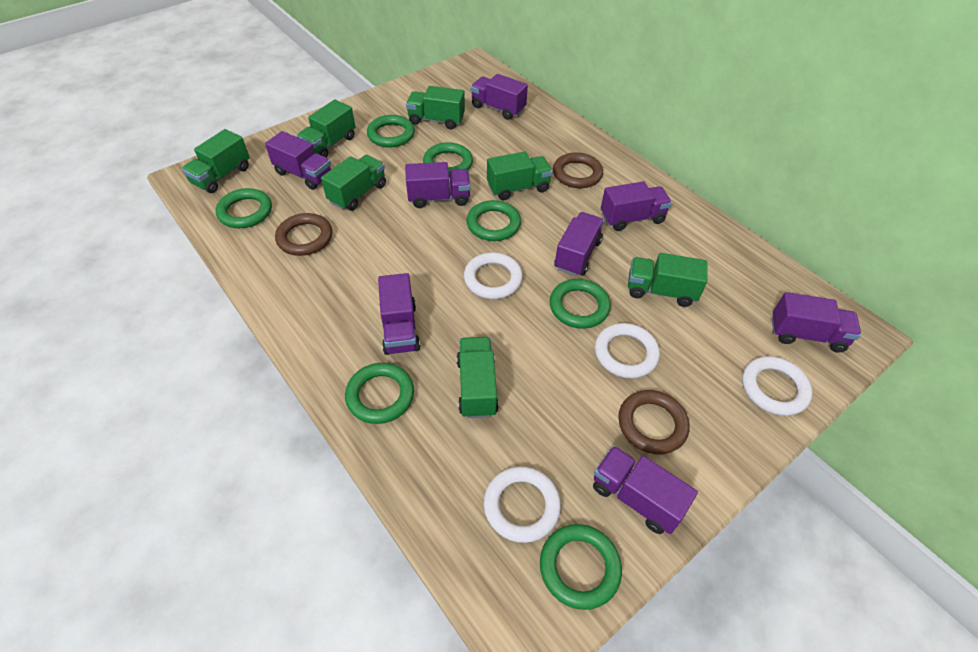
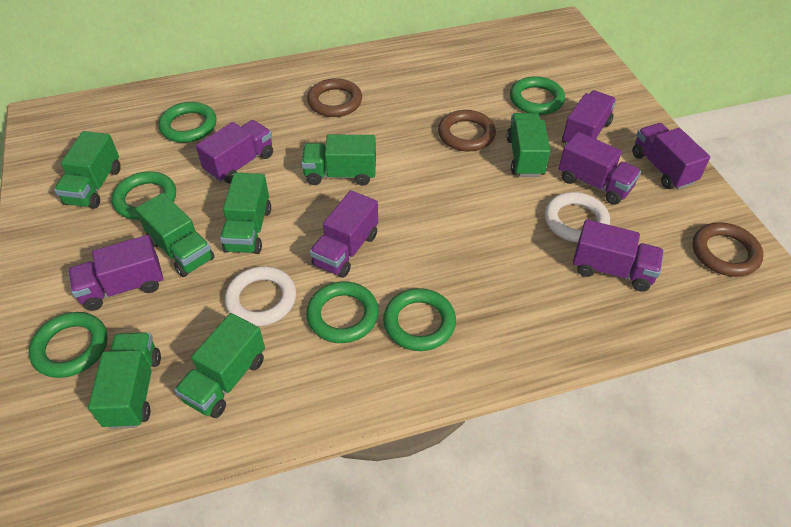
green ring: 7 -> 6
purple truck: 8 -> 7
white ring: 4 -> 2

